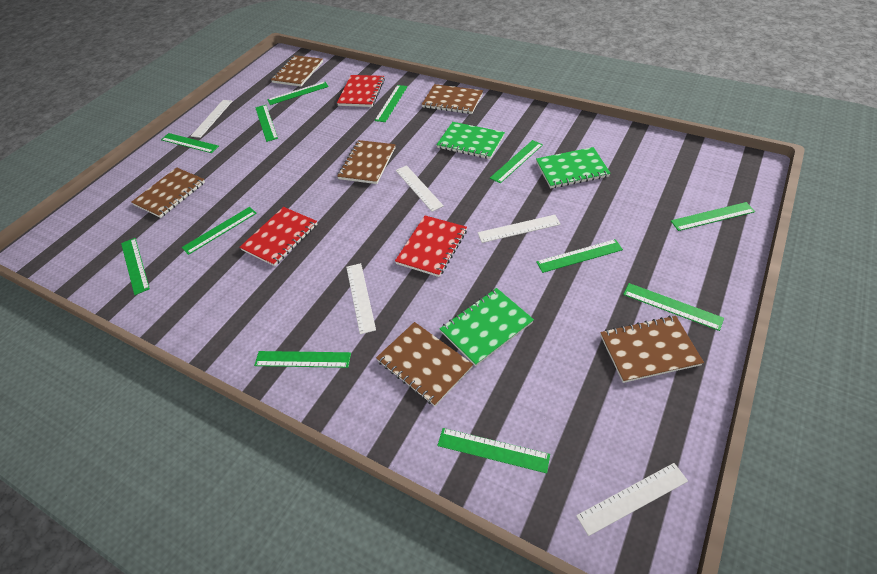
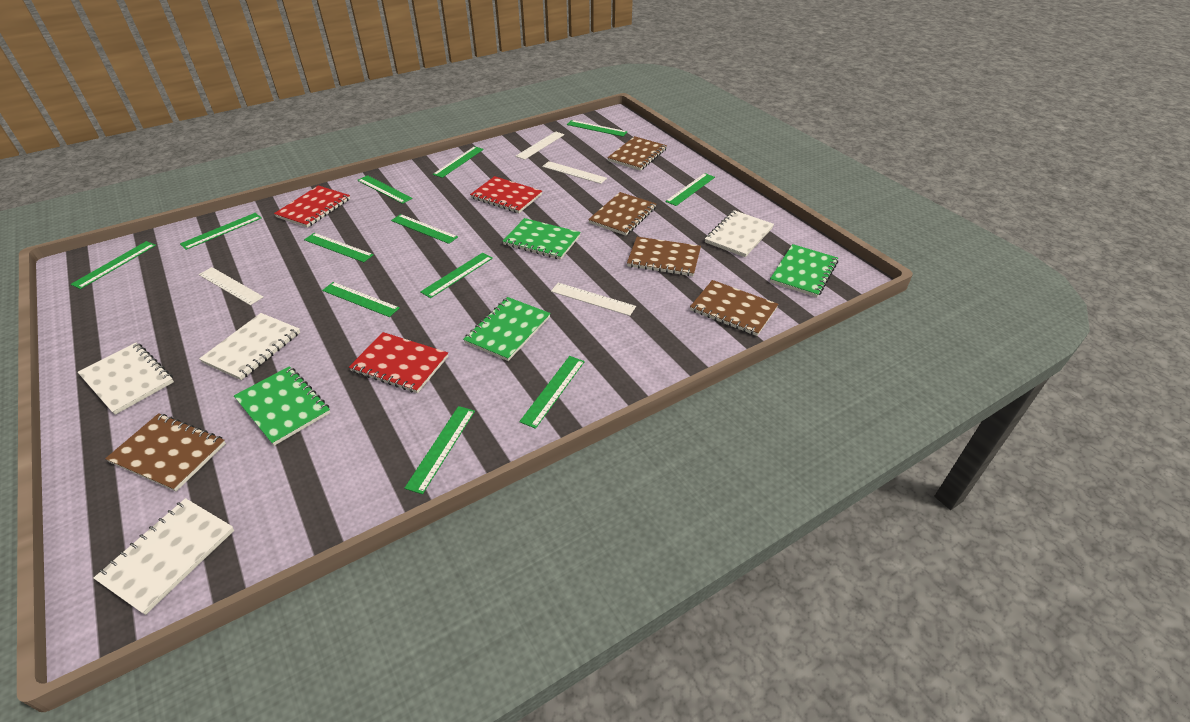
brown notebook: 6 -> 5
green notebook: 3 -> 4
white notebook: 0 -> 4
white ruler: 5 -> 4

